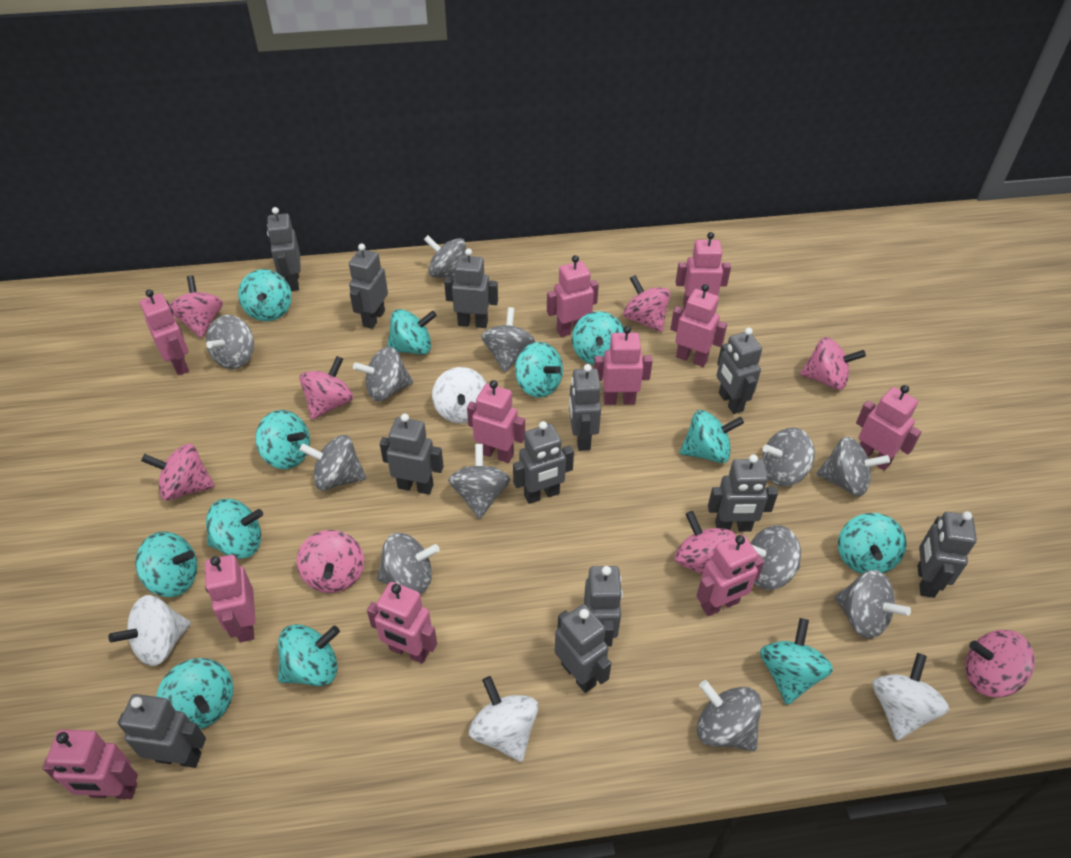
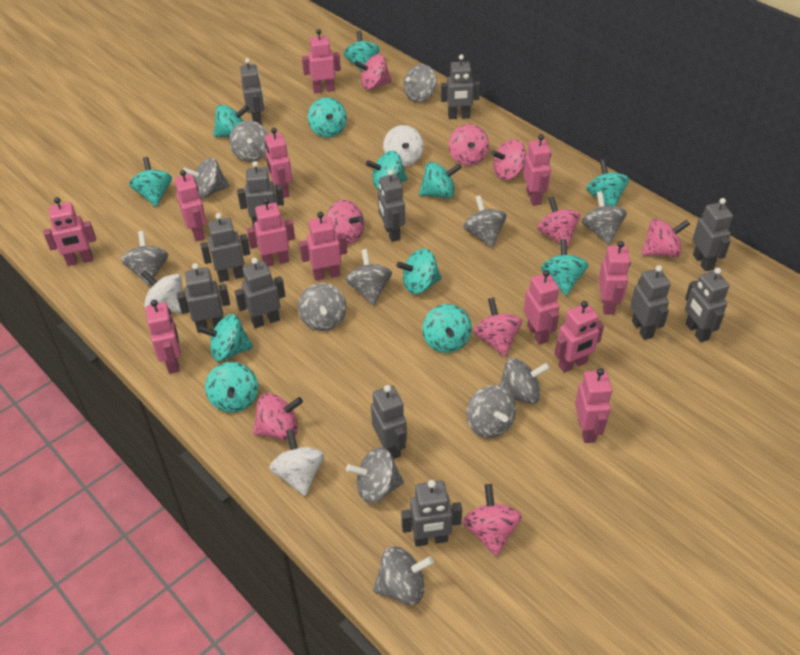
pink robot: 11 -> 12
pink spinning top: 8 -> 9
white spinning top: 4 -> 3

